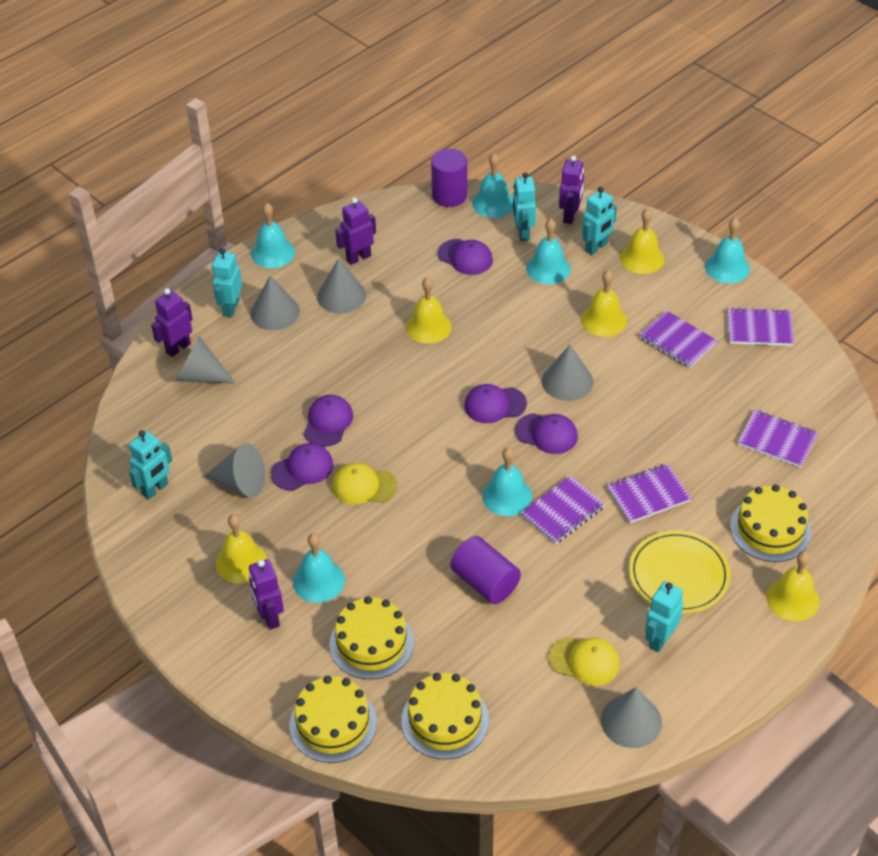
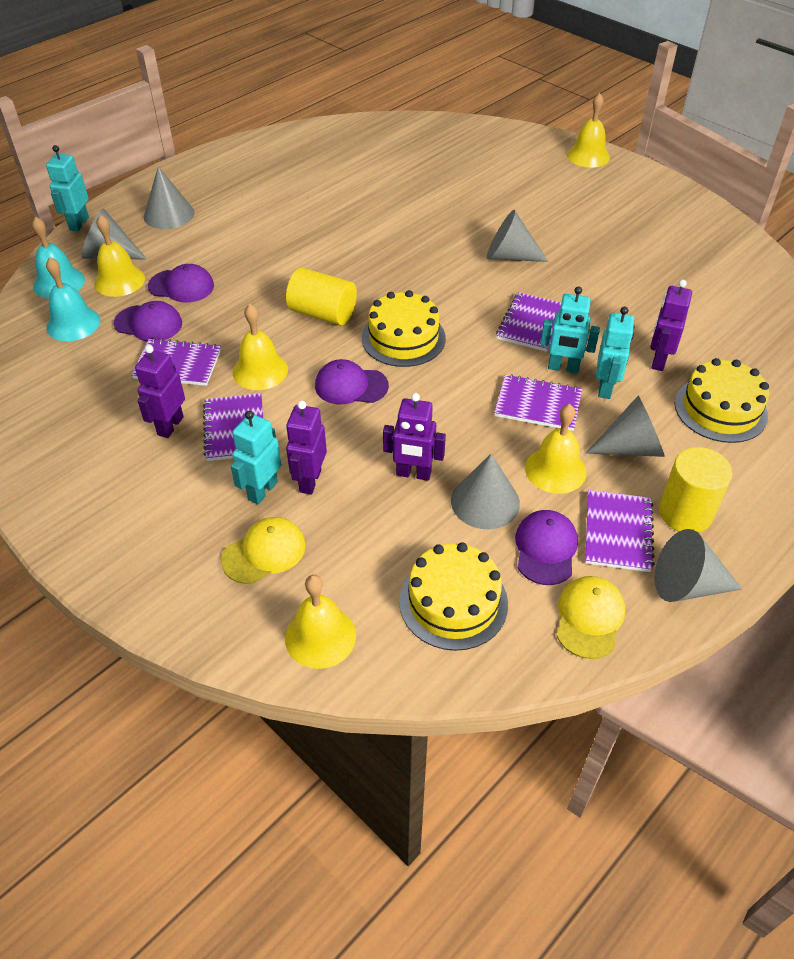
purple cap: 5 -> 4
purple cylinder: 2 -> 0
turquoise bell: 6 -> 2
turquoise robot: 5 -> 4
yellow cake: 4 -> 3
yellow cylinder: 0 -> 2
yellow plate: 1 -> 0

